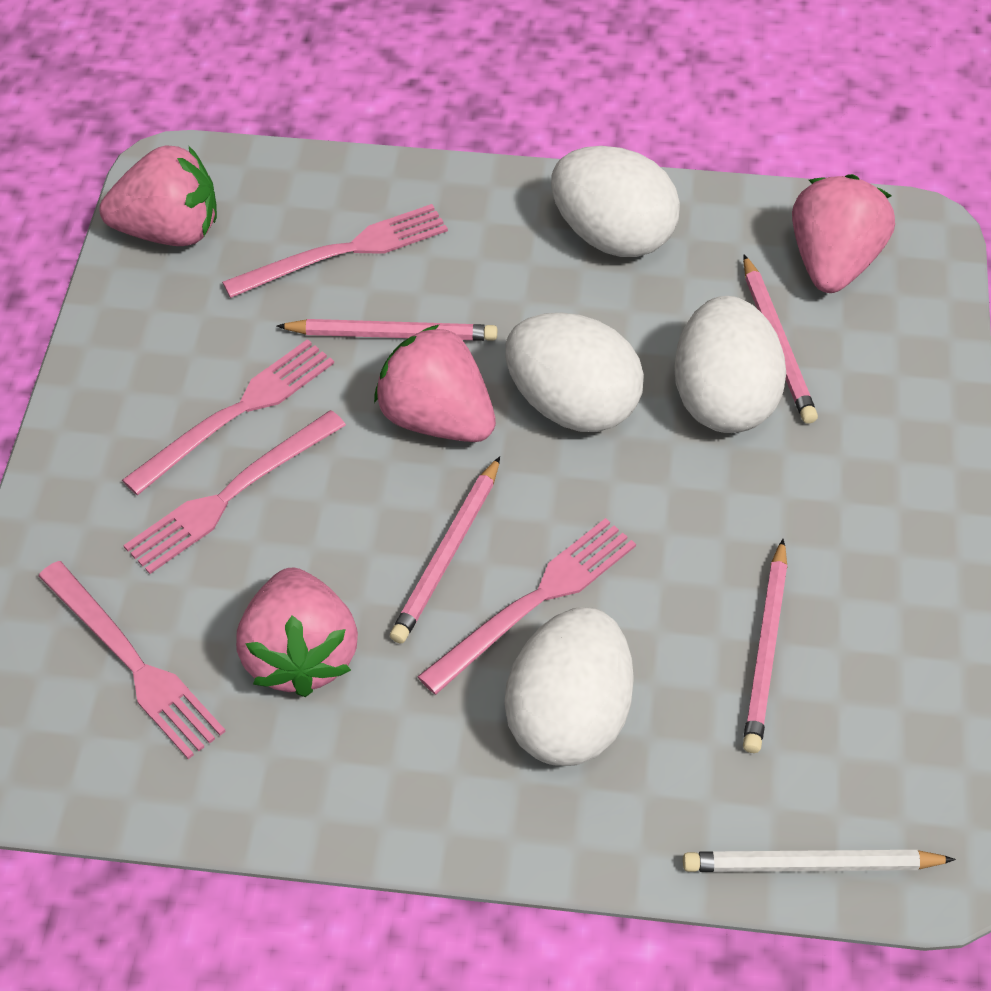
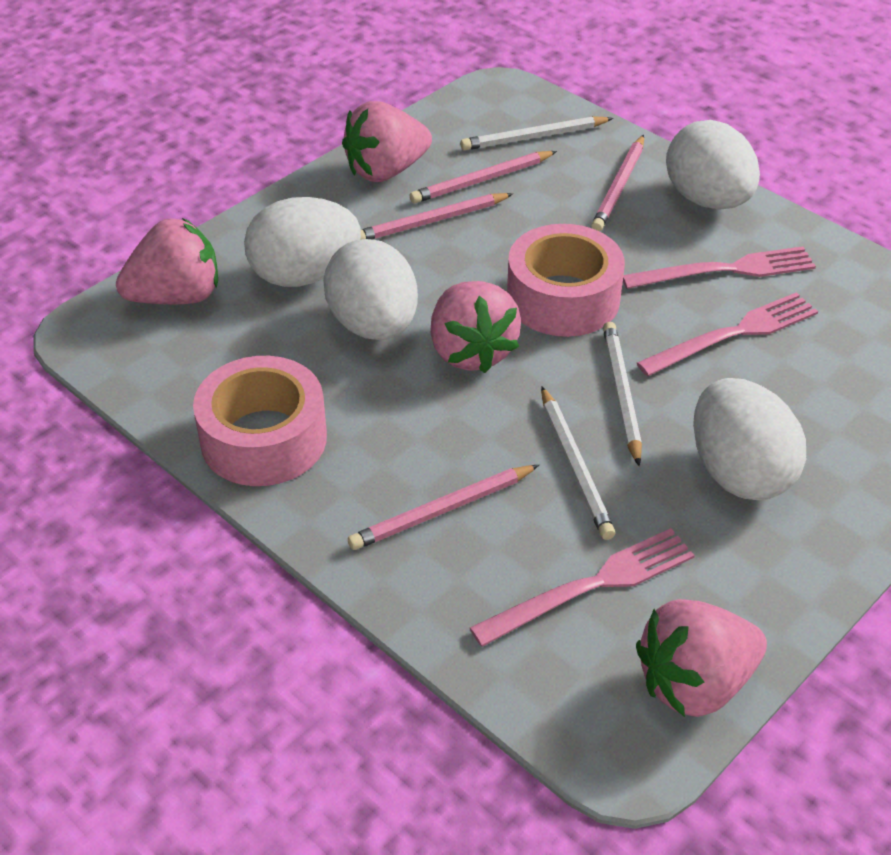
pink fork: 5 -> 3
pink tape: 0 -> 2
white pencil: 1 -> 3

